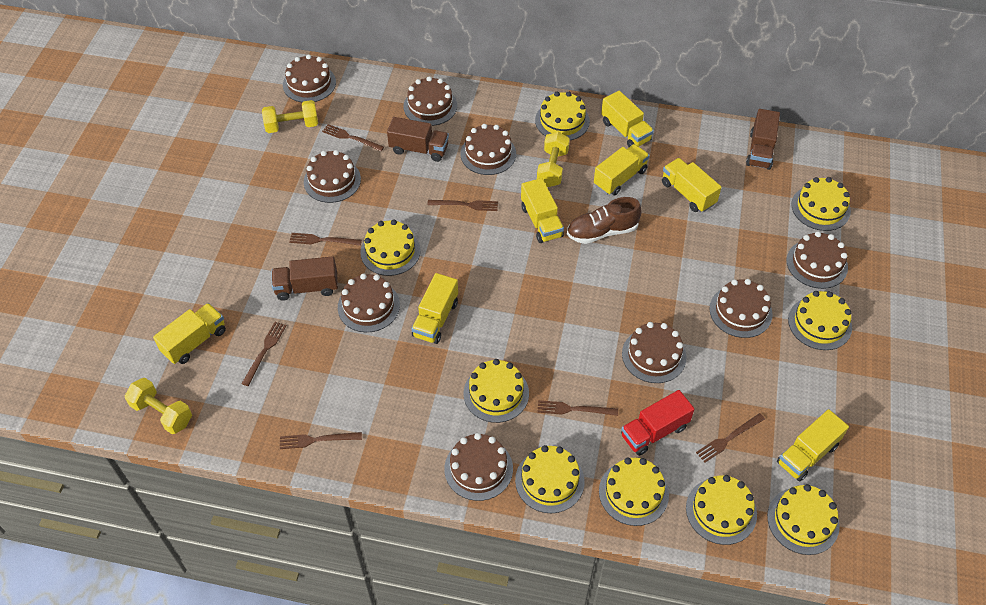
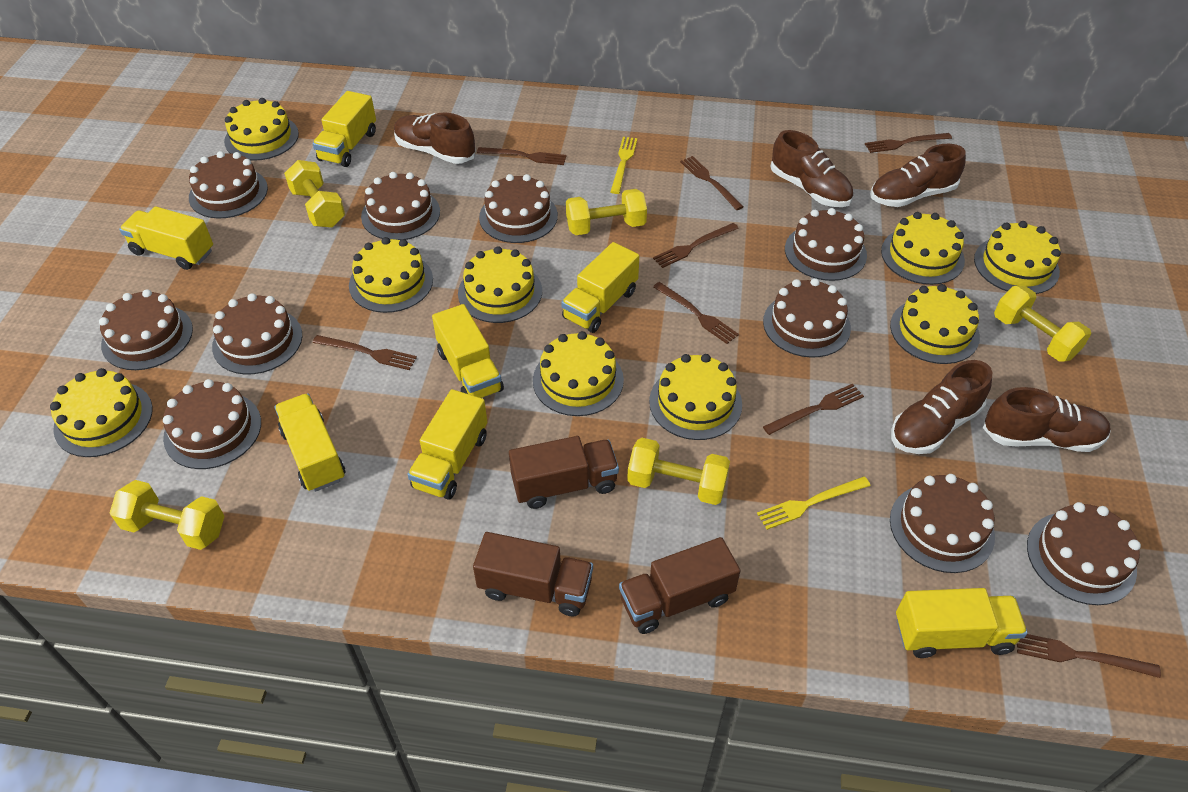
brown cake: 9 -> 10
brown fork: 7 -> 8
brown shoe: 1 -> 5
red truck: 1 -> 0
yellow dumbbell: 3 -> 5
yellow fork: 0 -> 2

